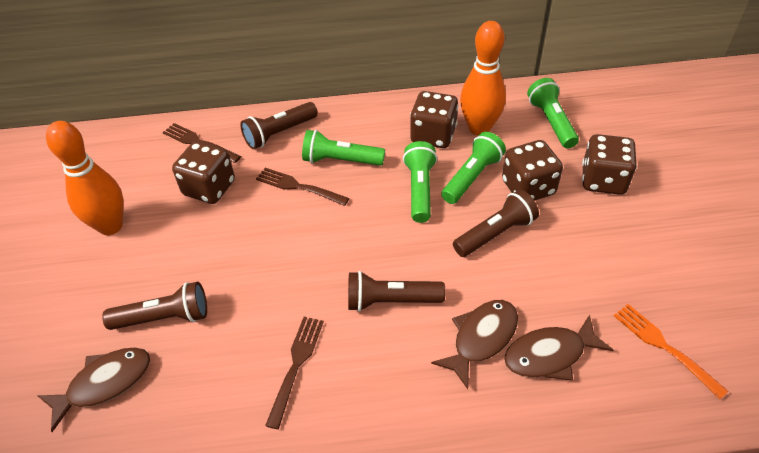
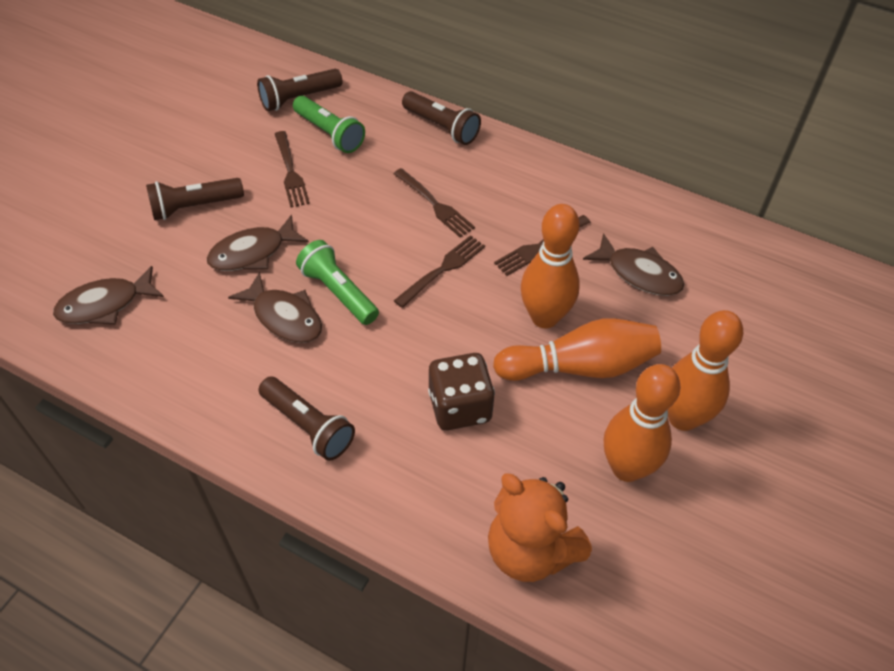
brown dice: 4 -> 1
brown fish: 3 -> 4
brown fork: 3 -> 4
green flashlight: 4 -> 2
orange bowling pin: 2 -> 4
orange fork: 1 -> 0
orange teddy bear: 0 -> 1

